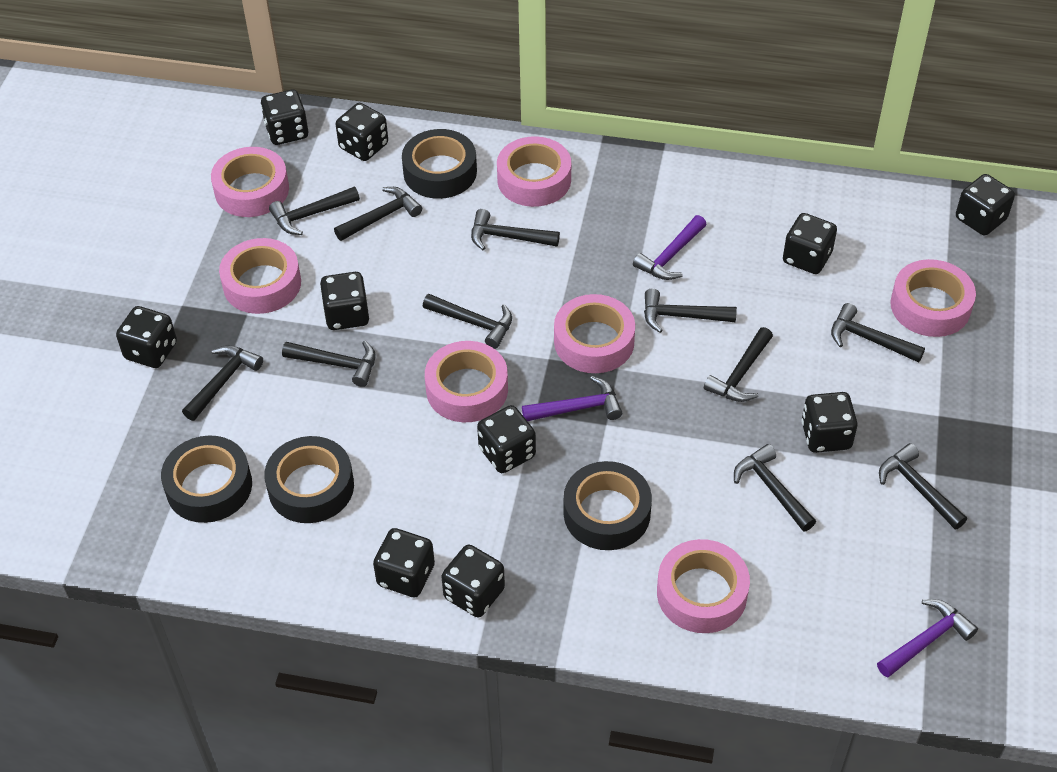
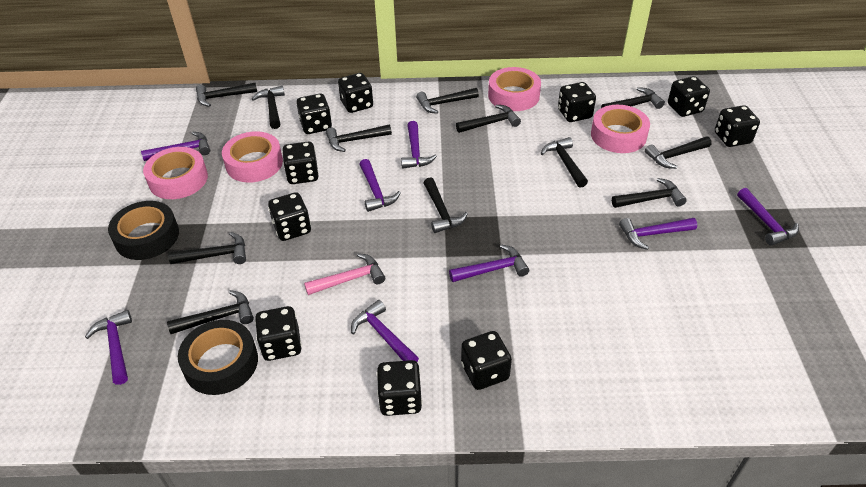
black hammer: 11 -> 12
black tape: 4 -> 2
pink hammer: 0 -> 1
pink tape: 7 -> 4
purple hammer: 3 -> 8

